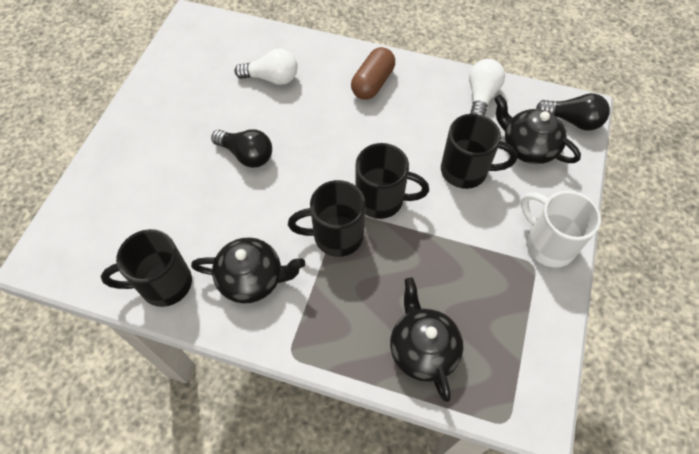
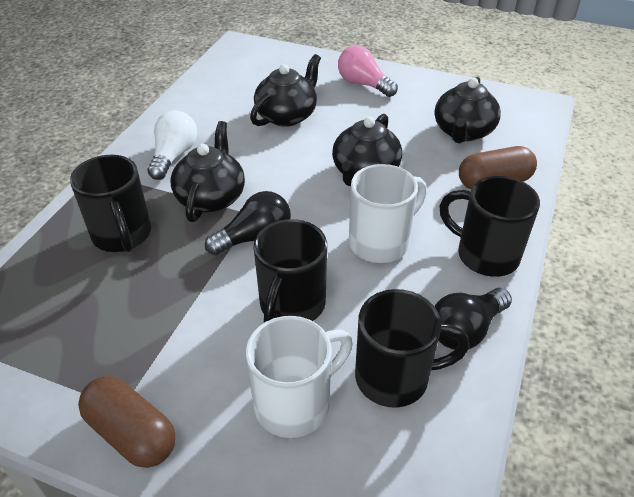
black teapot: 3 -> 4
brown capsule: 1 -> 2
pink light bulb: 0 -> 1
white light bulb: 2 -> 1
white mug: 1 -> 2

